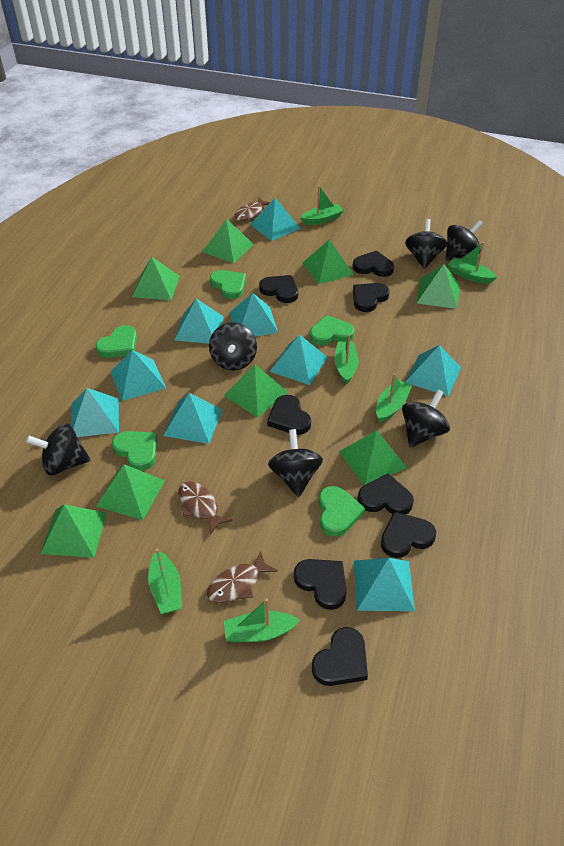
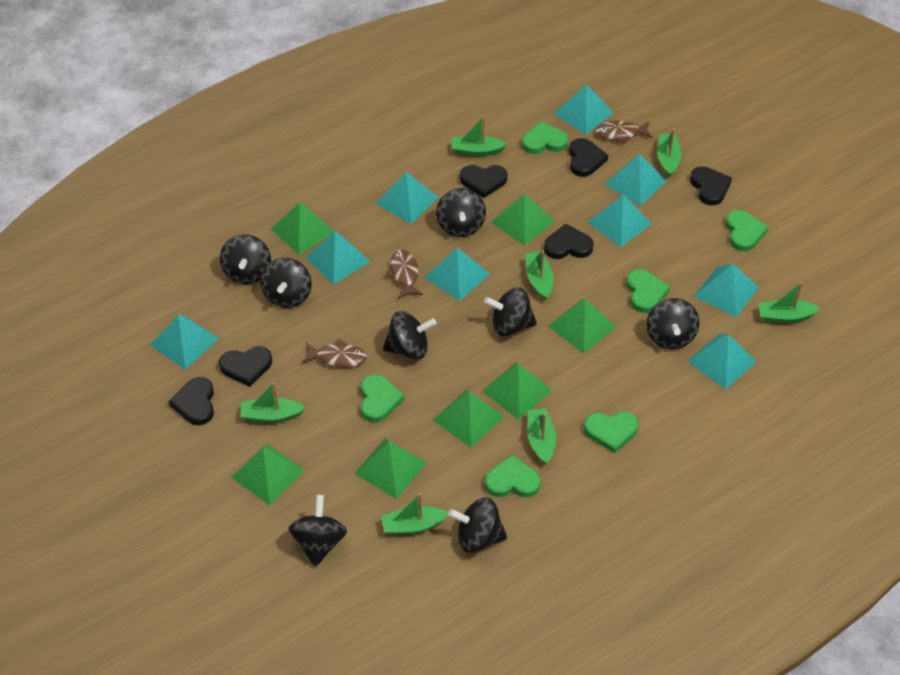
black heart: 8 -> 6
black spinning top: 6 -> 8
green boat: 6 -> 7
green heart: 5 -> 6
green pyramid: 8 -> 7

